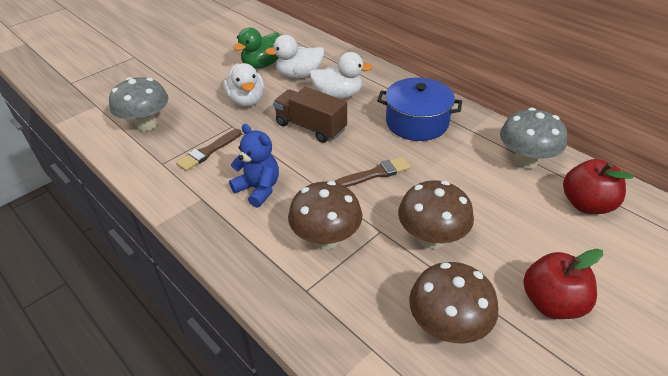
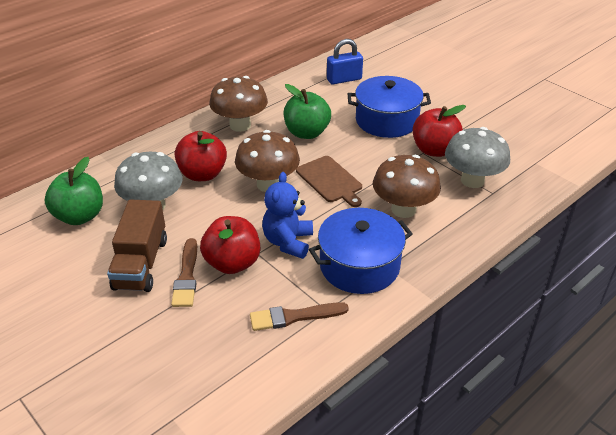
blue padlock: 0 -> 1
blue pot: 1 -> 2
brown cutting board: 0 -> 1
green apple: 0 -> 2
green duck: 1 -> 0
red apple: 2 -> 3
white duck: 3 -> 0

